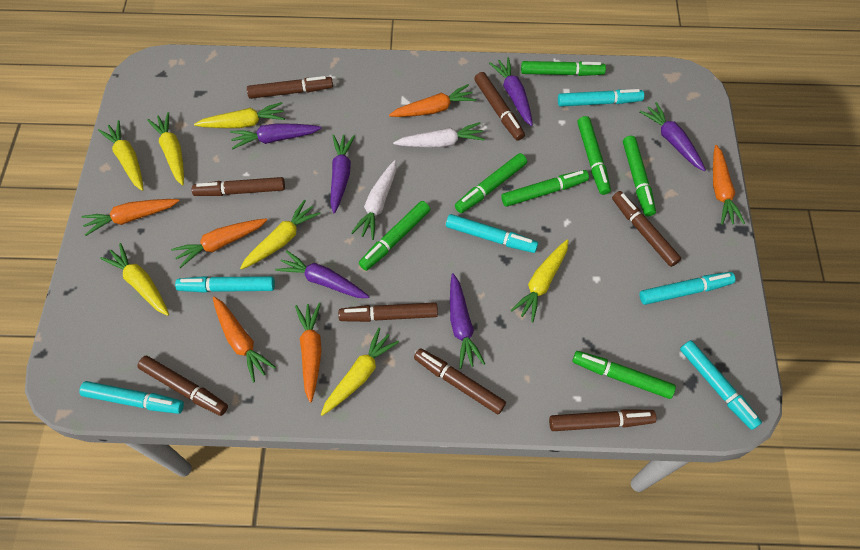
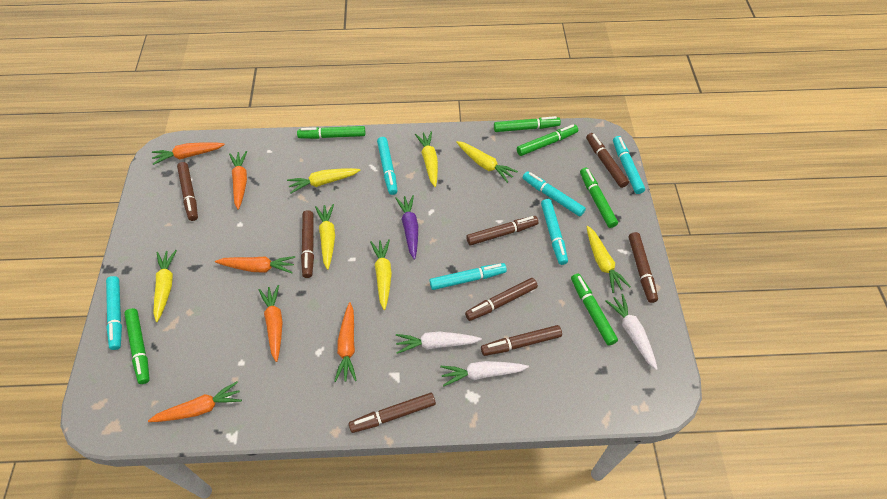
green marker: 7 -> 6
purple carrot: 6 -> 1
white carrot: 2 -> 3

